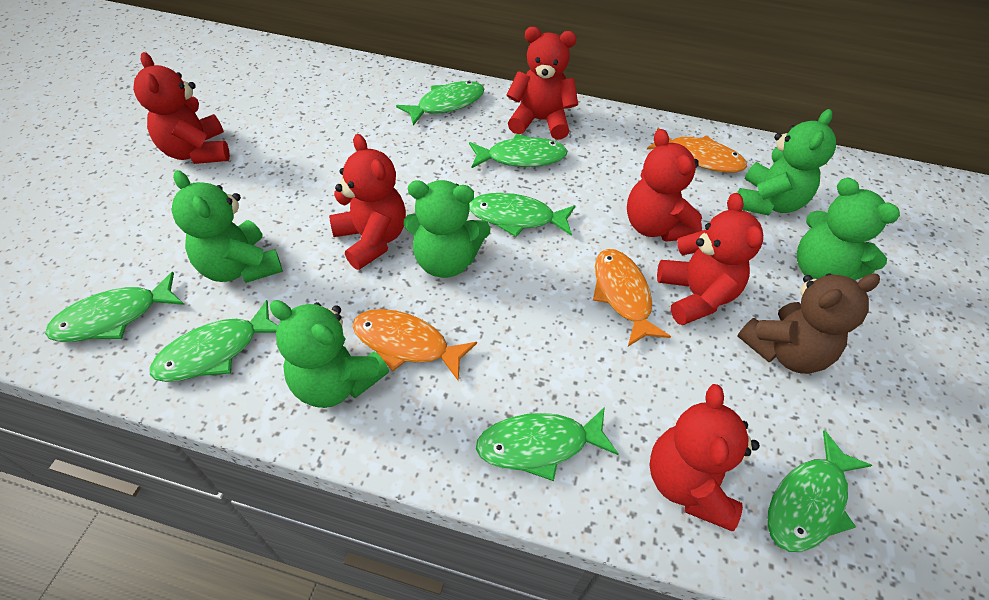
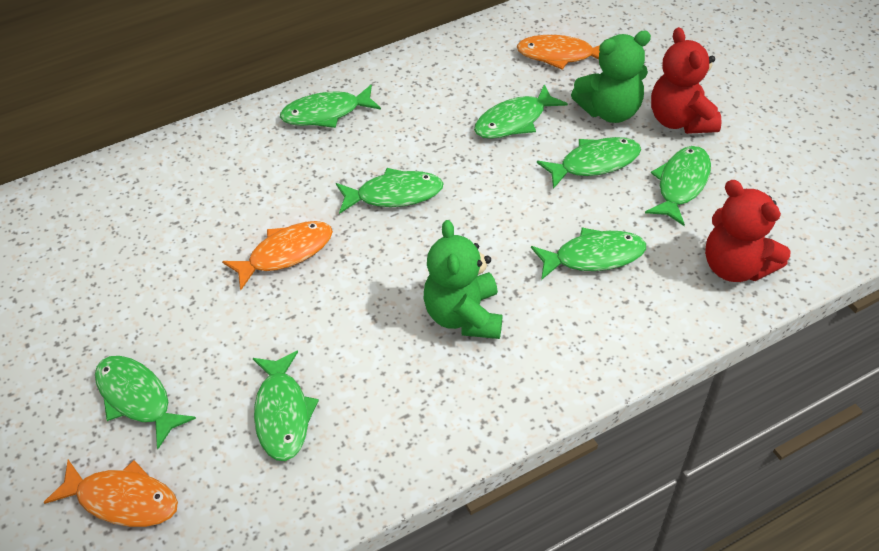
brown teddy bear: 1 -> 0
green fish: 7 -> 8
green teddy bear: 5 -> 2
red teddy bear: 6 -> 2

